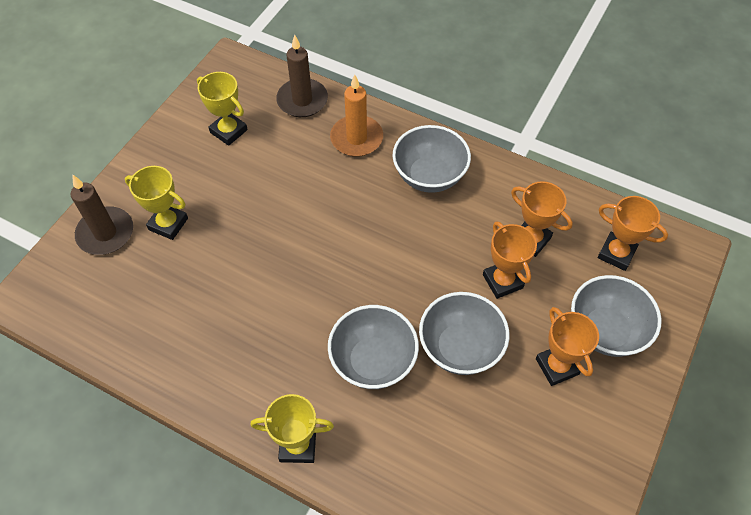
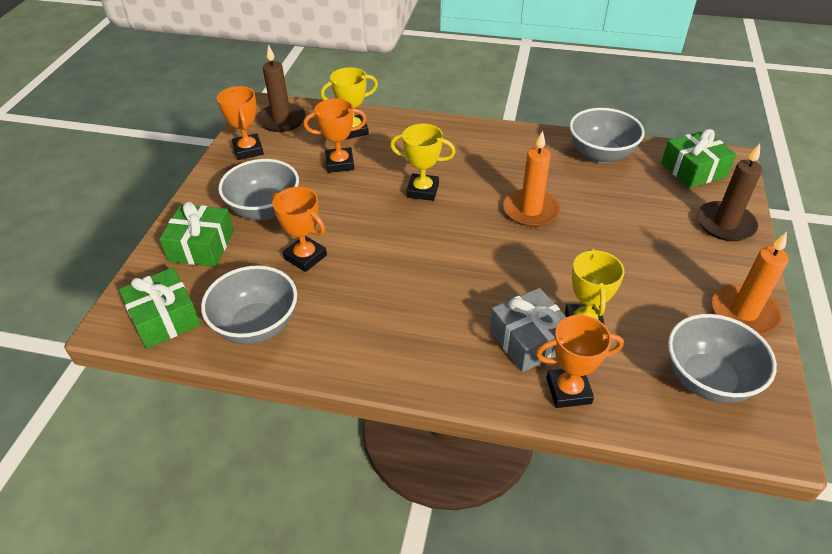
green gift: 0 -> 3
grey gift: 0 -> 1
orange candle: 1 -> 2

